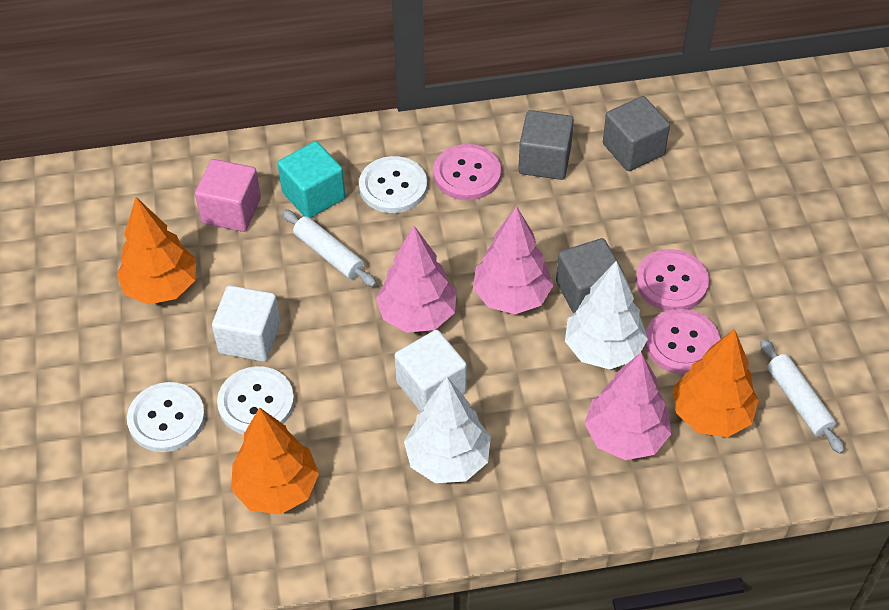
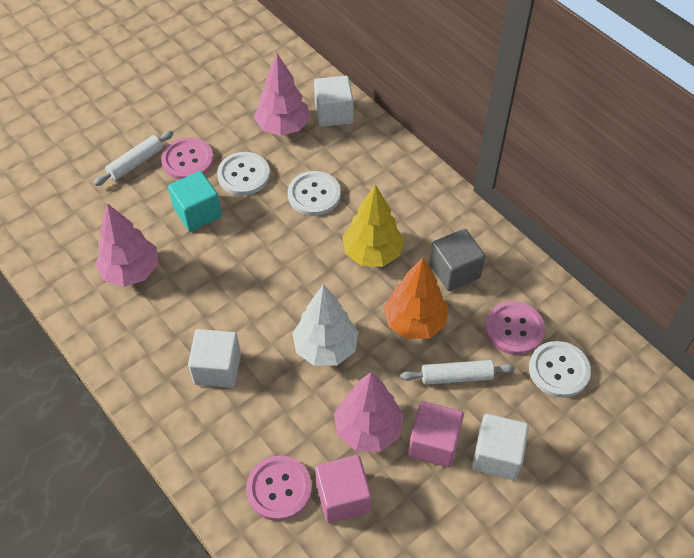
grey cube: 3 -> 1
orange tree: 3 -> 1
pink cube: 1 -> 2
white cube: 2 -> 3
white tree: 2 -> 1
yellow tree: 0 -> 1

